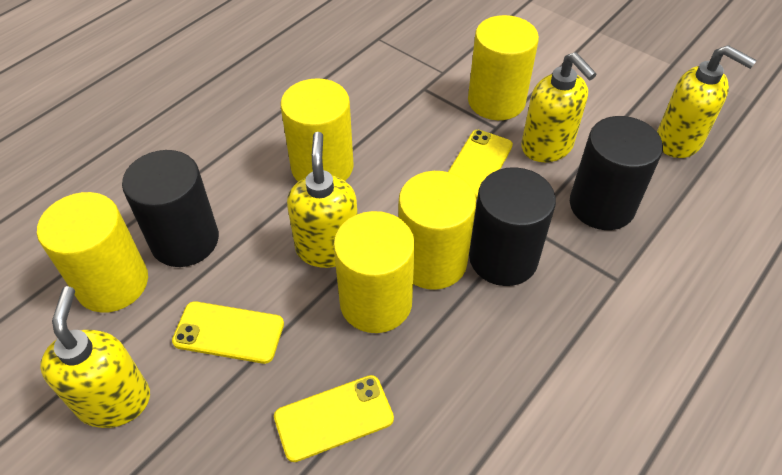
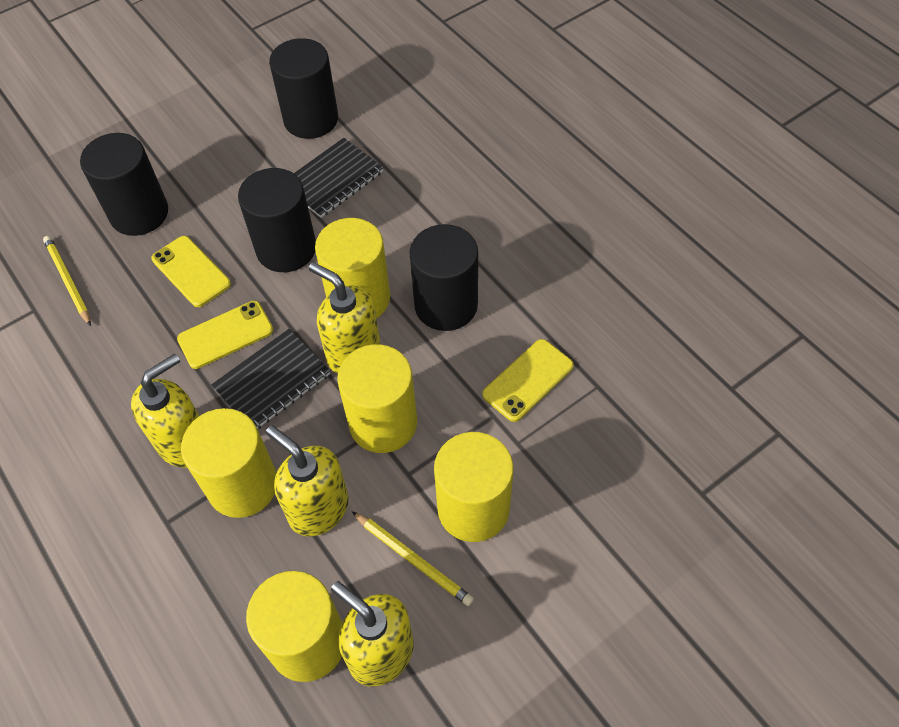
black cylinder: 3 -> 4
black notebook: 0 -> 2
yellow pencil: 0 -> 2

